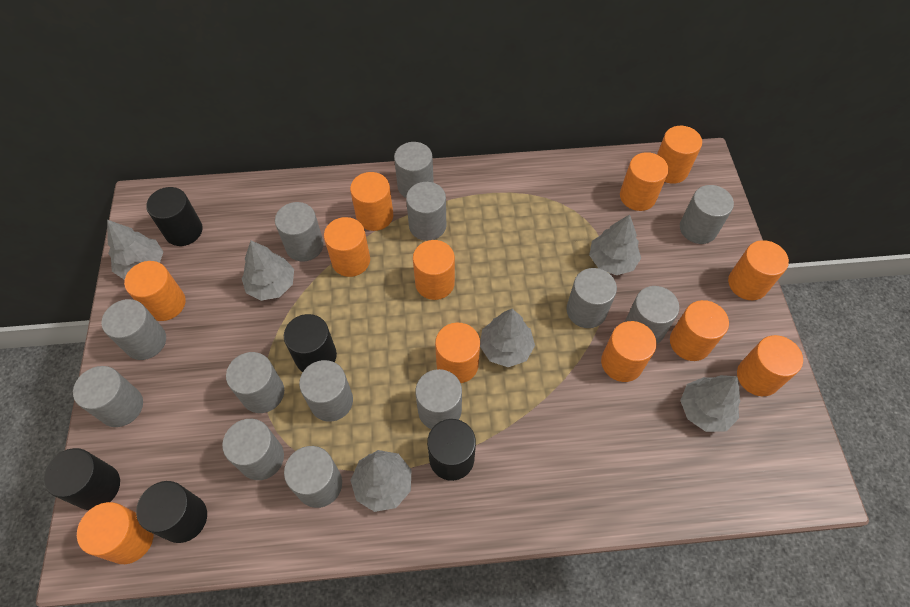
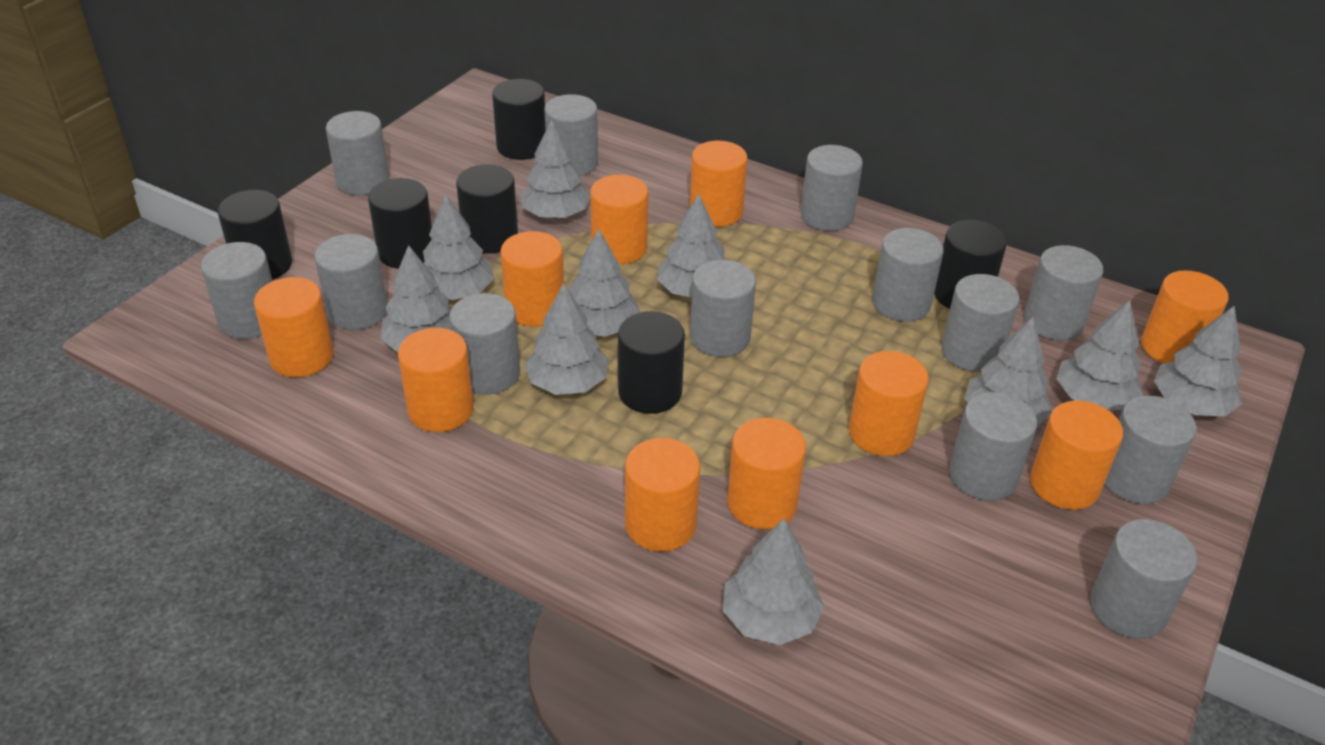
black cylinder: 5 -> 6
grey tree: 6 -> 10
orange cylinder: 12 -> 10

